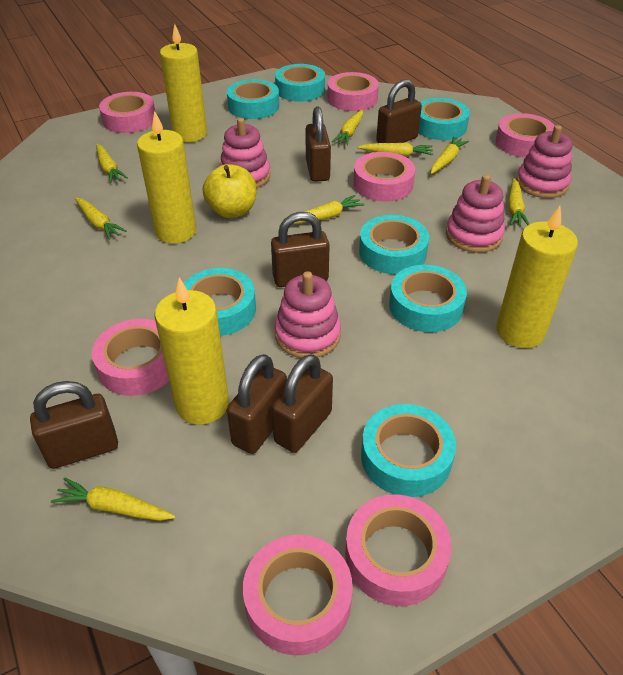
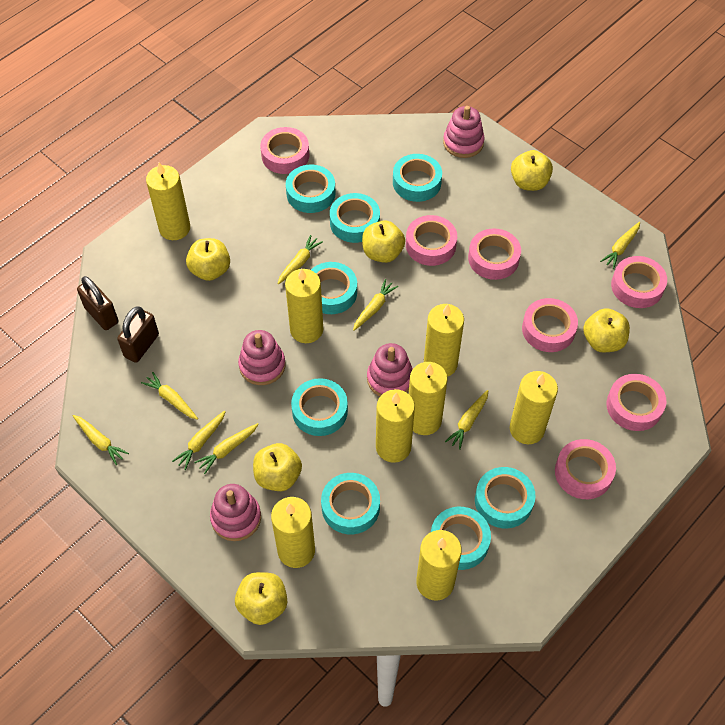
brown padlock: 6 -> 2
turquoise tape: 7 -> 8
yellow apple: 1 -> 6
yellow candle: 4 -> 8

